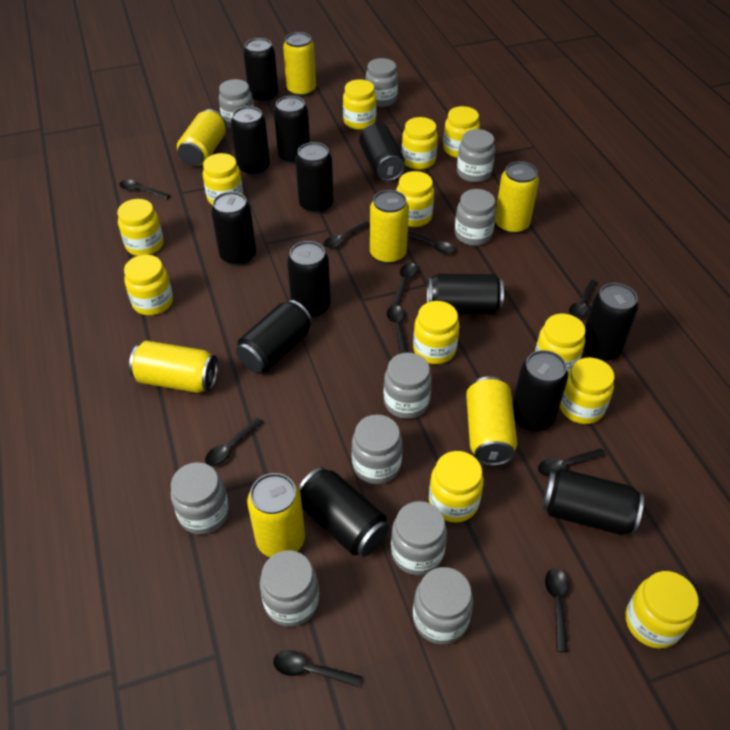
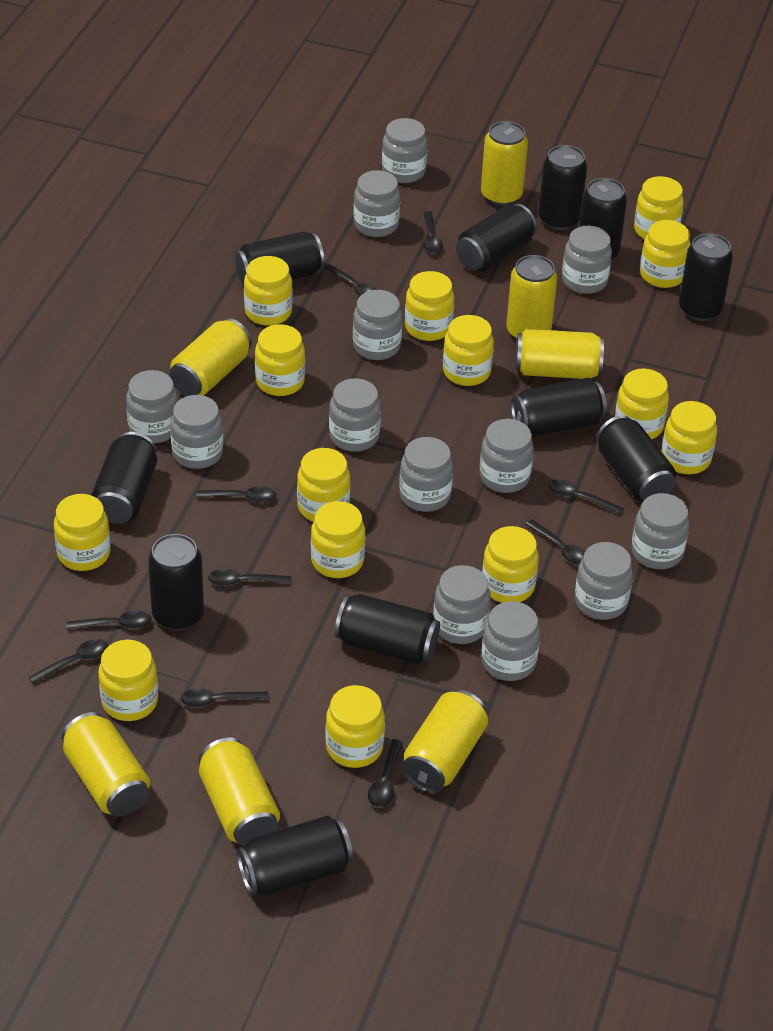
black can: 13 -> 11
grey jar: 10 -> 13
yellow jar: 12 -> 14

